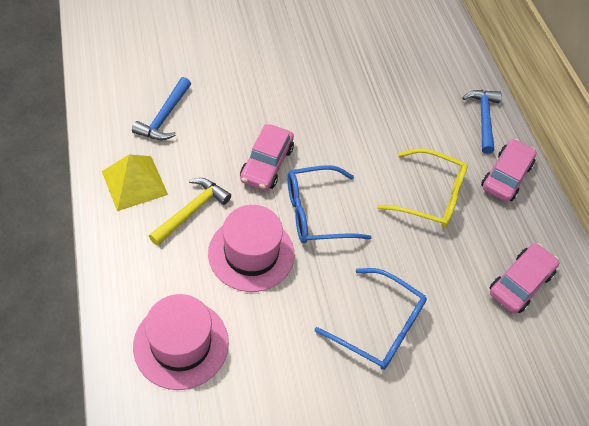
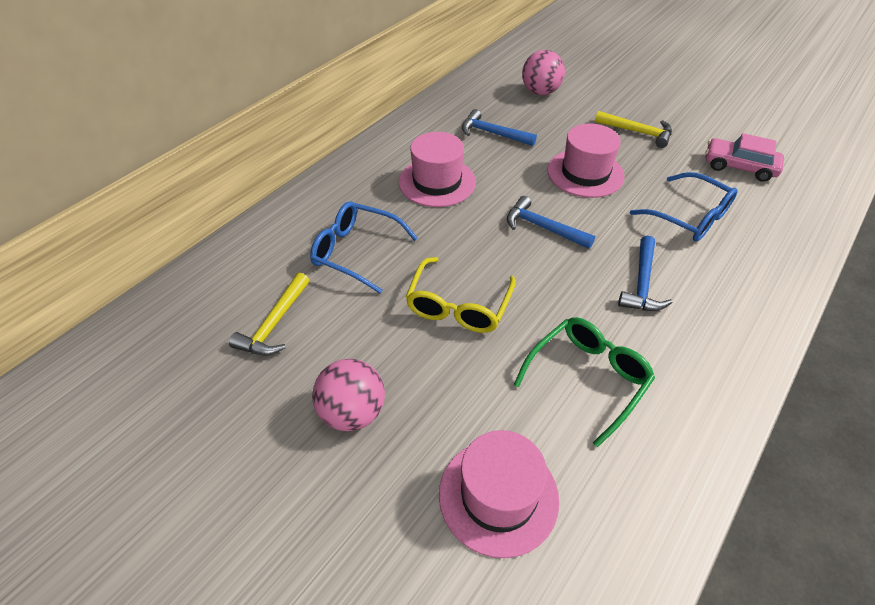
blue hammer: 2 -> 3
green glasses: 0 -> 1
pink ball: 0 -> 2
pink car: 3 -> 1
pink hat: 2 -> 3
yellow hammer: 1 -> 2
yellow pyramid: 1 -> 0

